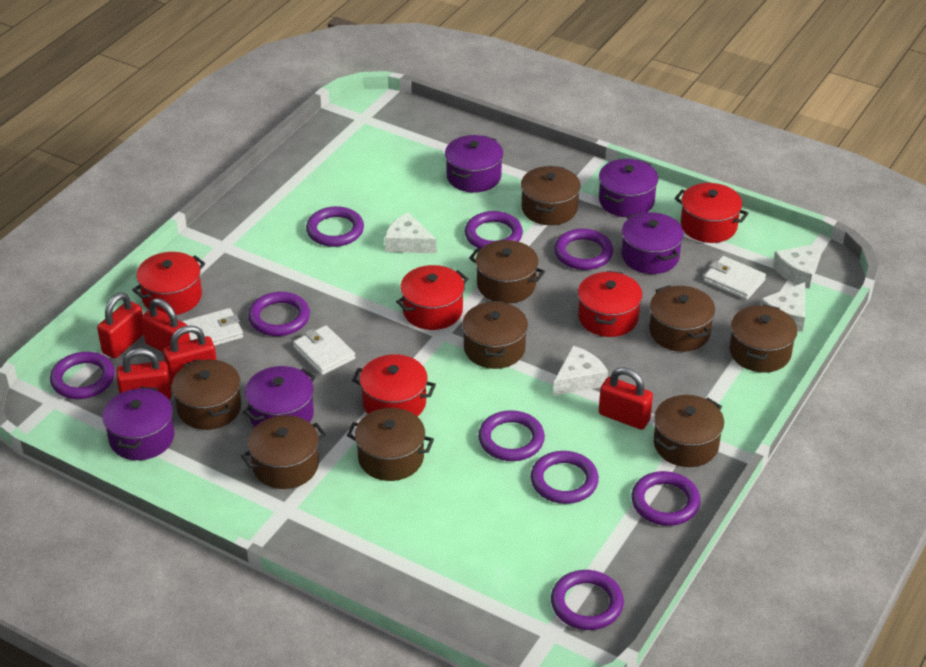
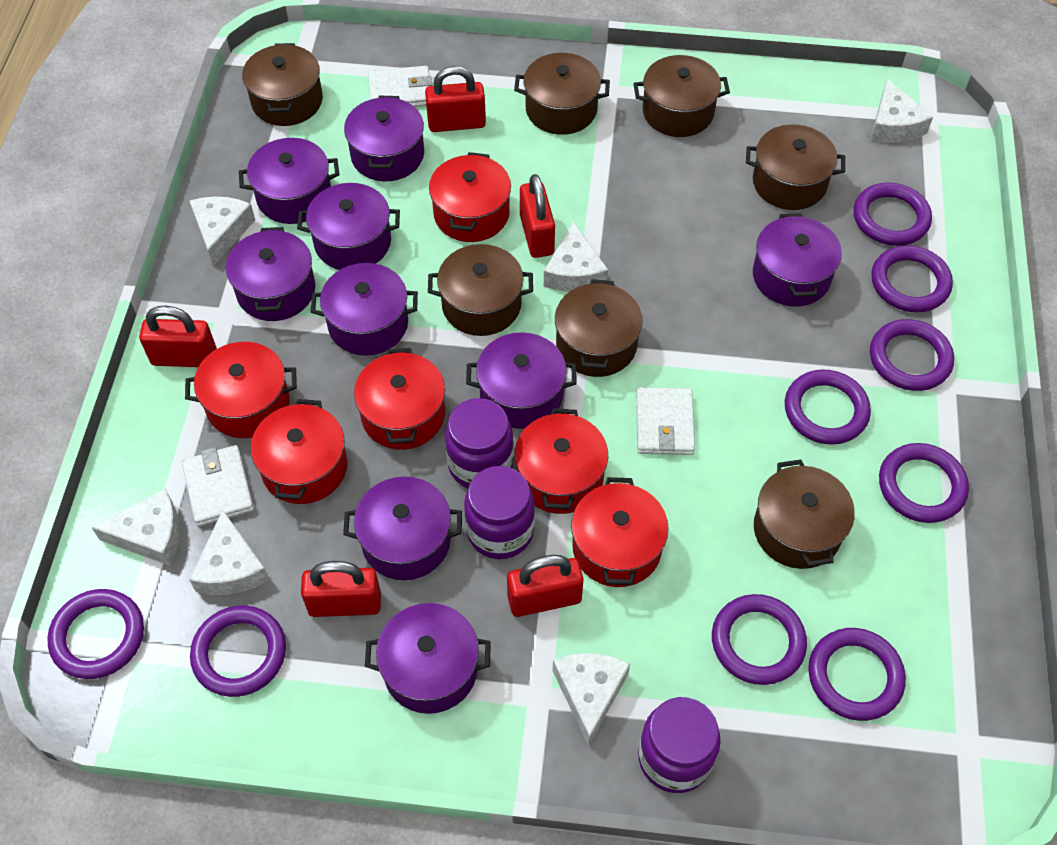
brown pot: 9 -> 7
purple jar: 0 -> 3
purple pot: 5 -> 9
red pot: 5 -> 6
white cheese: 4 -> 6

